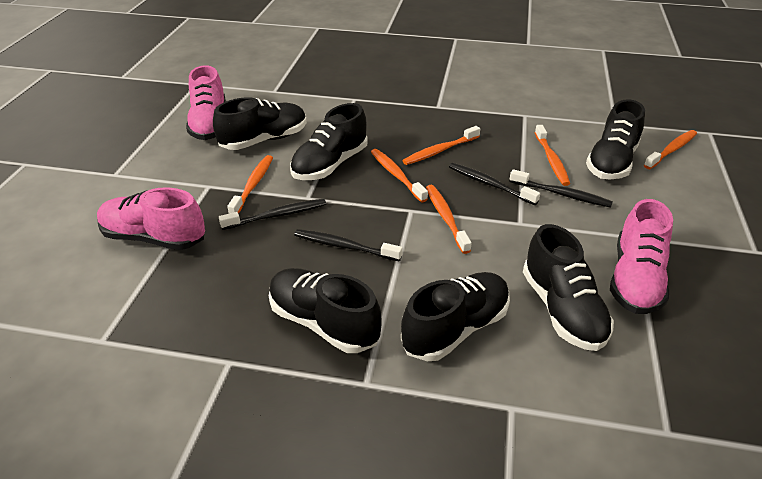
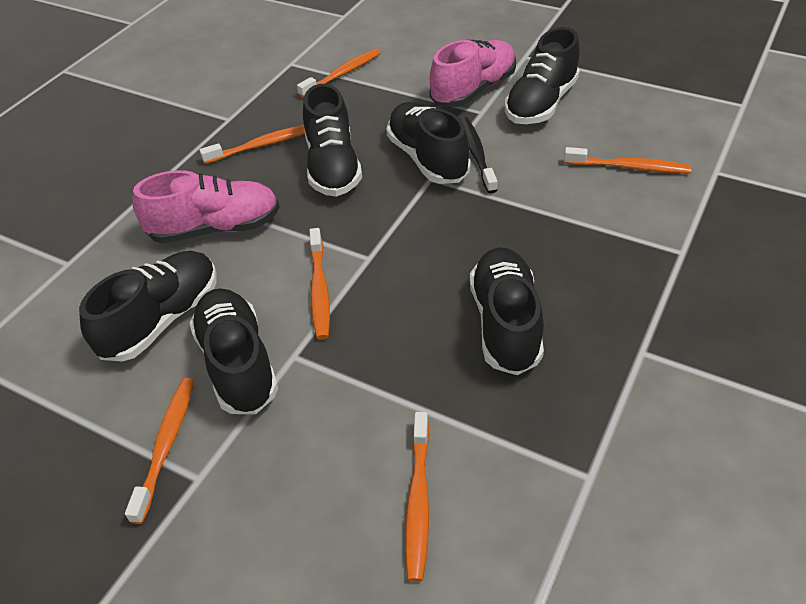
black toothbrush: 4 -> 1
pink shoe: 3 -> 2

